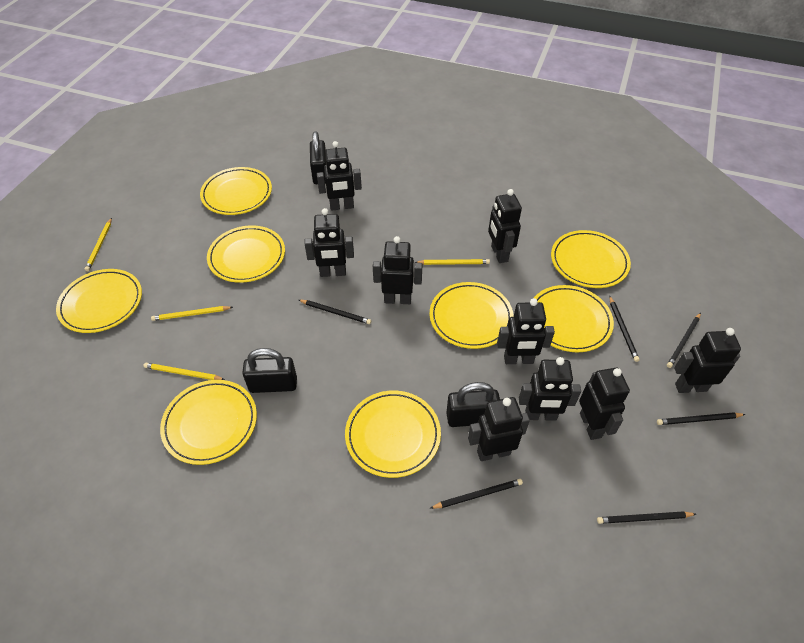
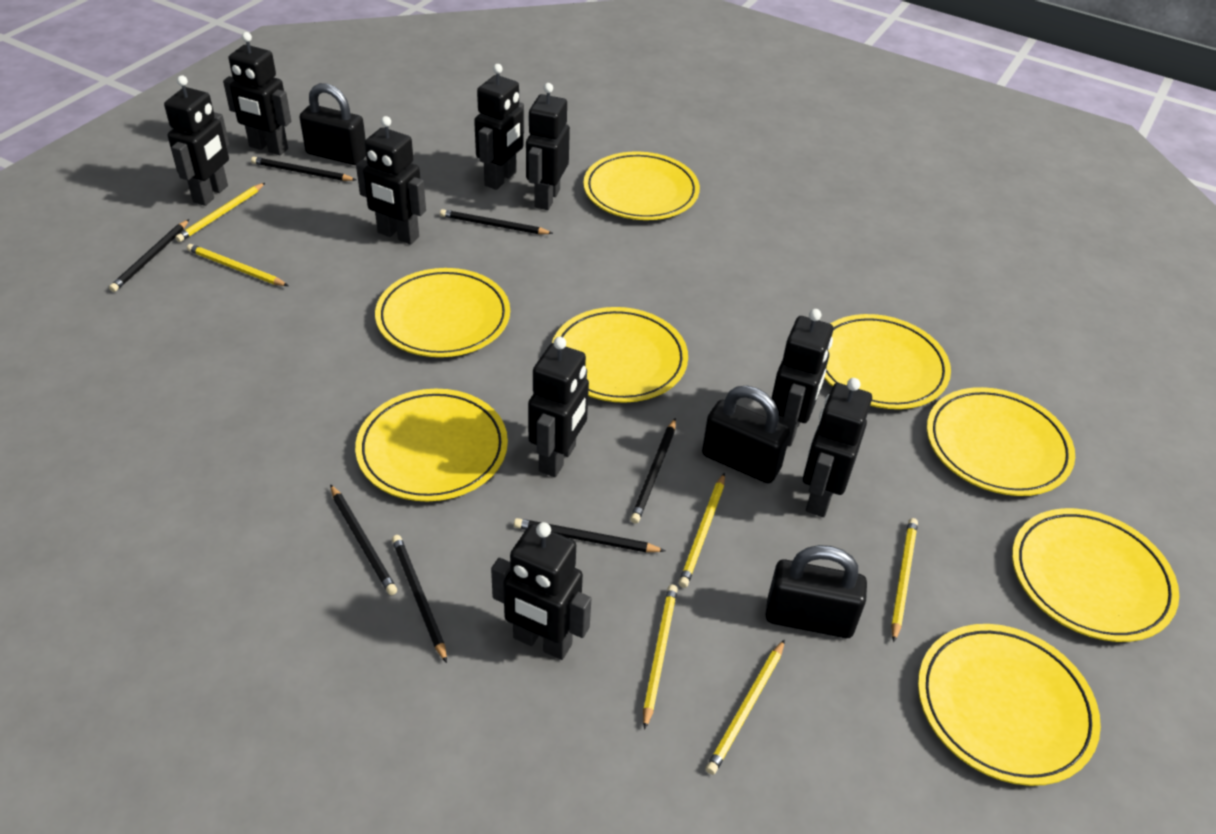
black pencil: 6 -> 7
yellow pencil: 4 -> 6

